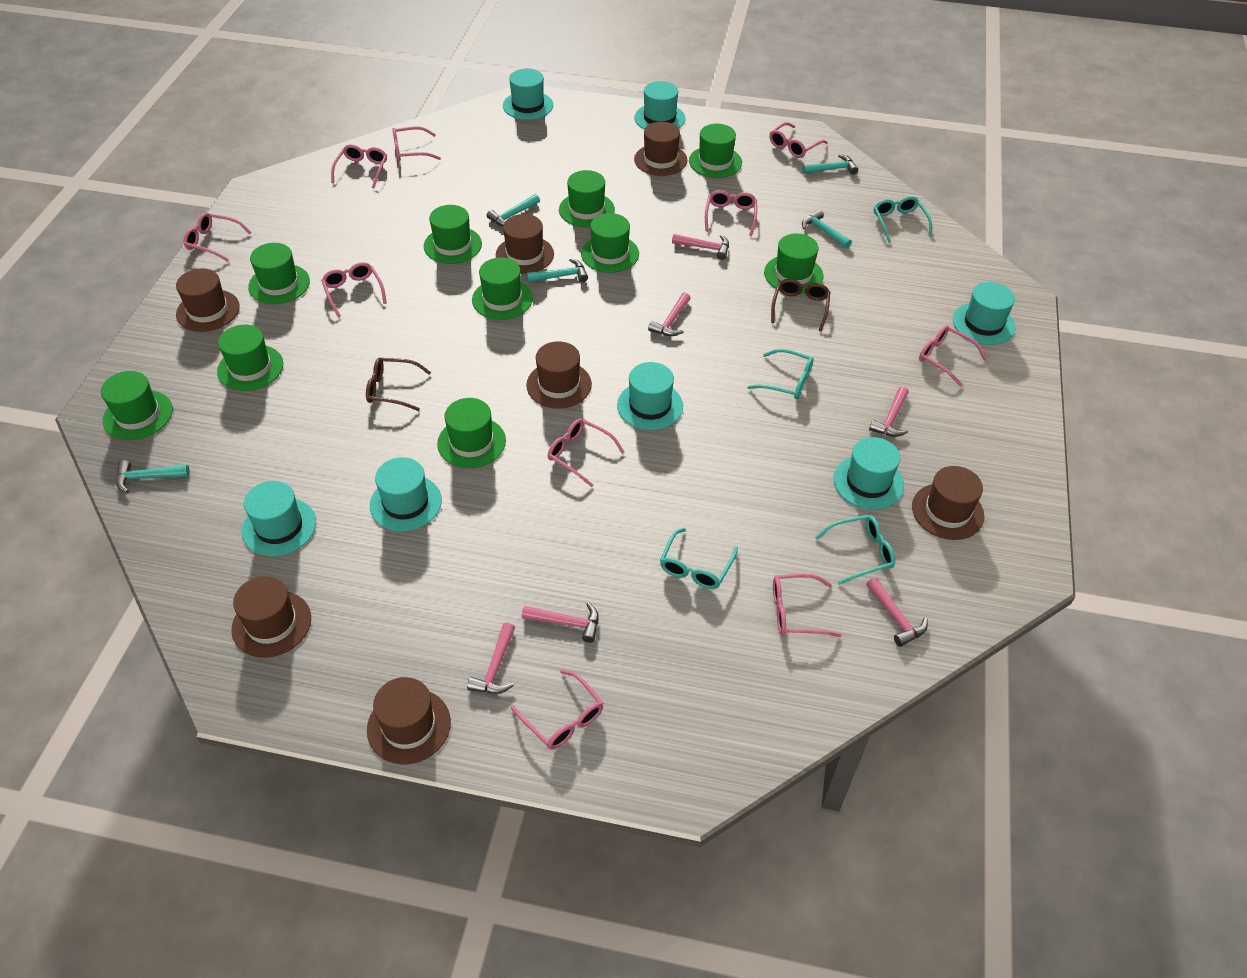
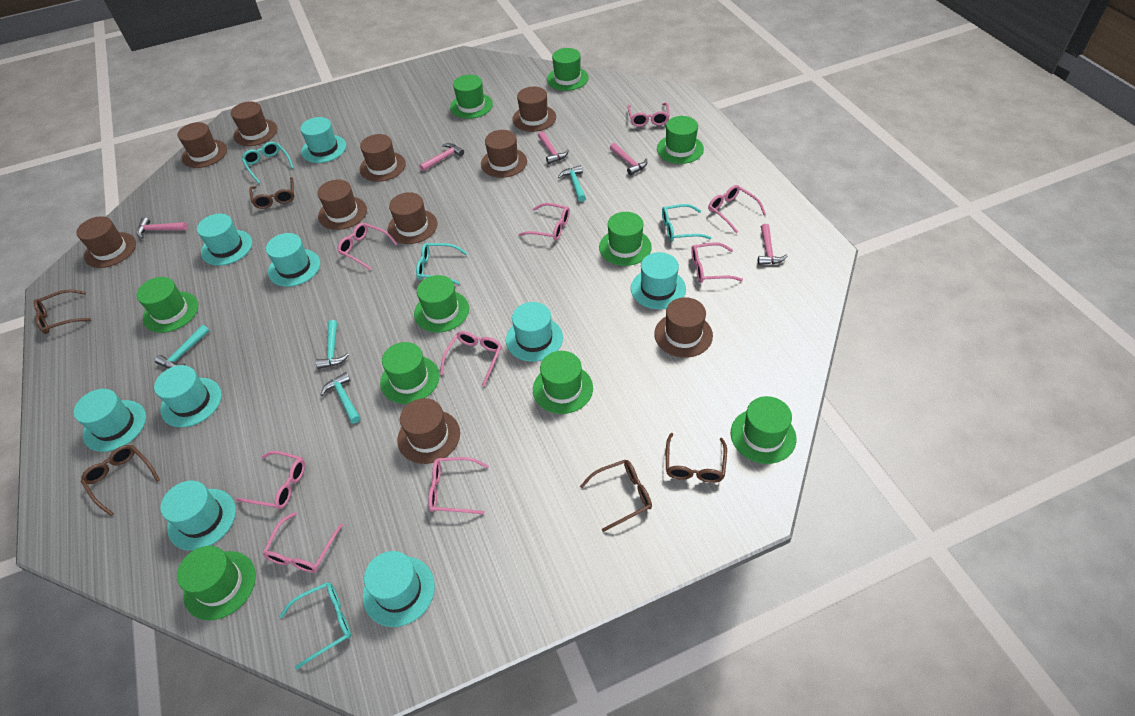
brown glasses: 2 -> 5
brown hat: 7 -> 10
pink glasses: 10 -> 9
pink hammer: 6 -> 5
turquoise hammer: 5 -> 4
turquoise hat: 7 -> 9

